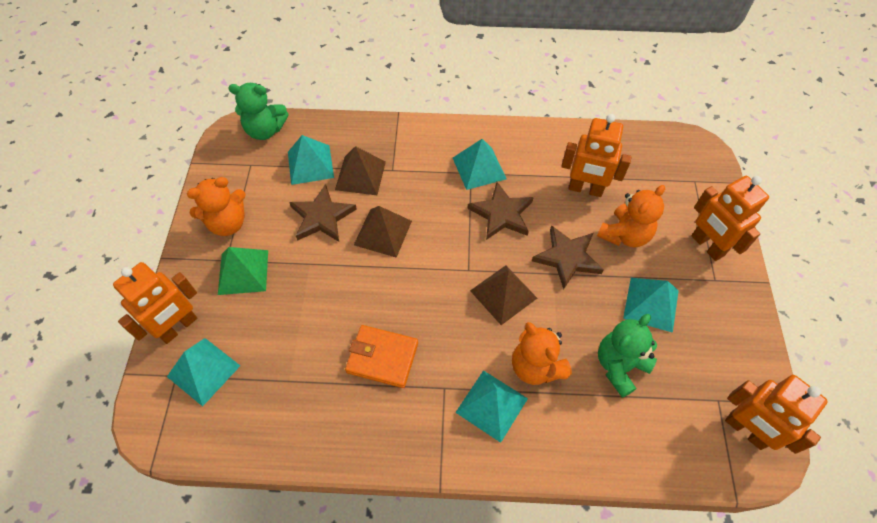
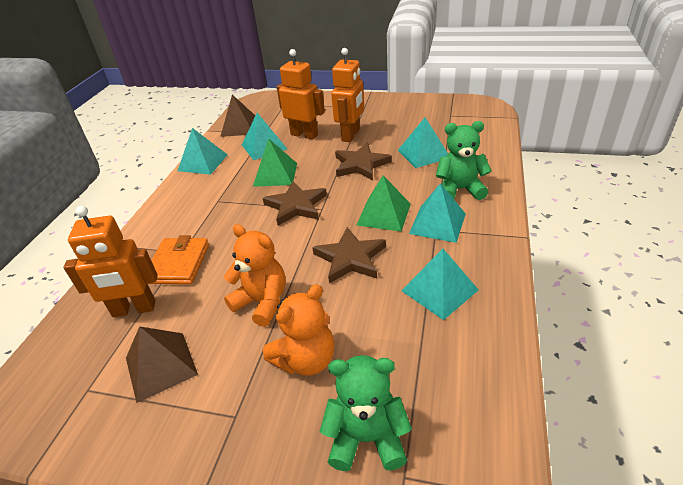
brown pyramid: 3 -> 2
green pyramid: 1 -> 2
orange robot: 4 -> 3
orange teddy bear: 3 -> 2

